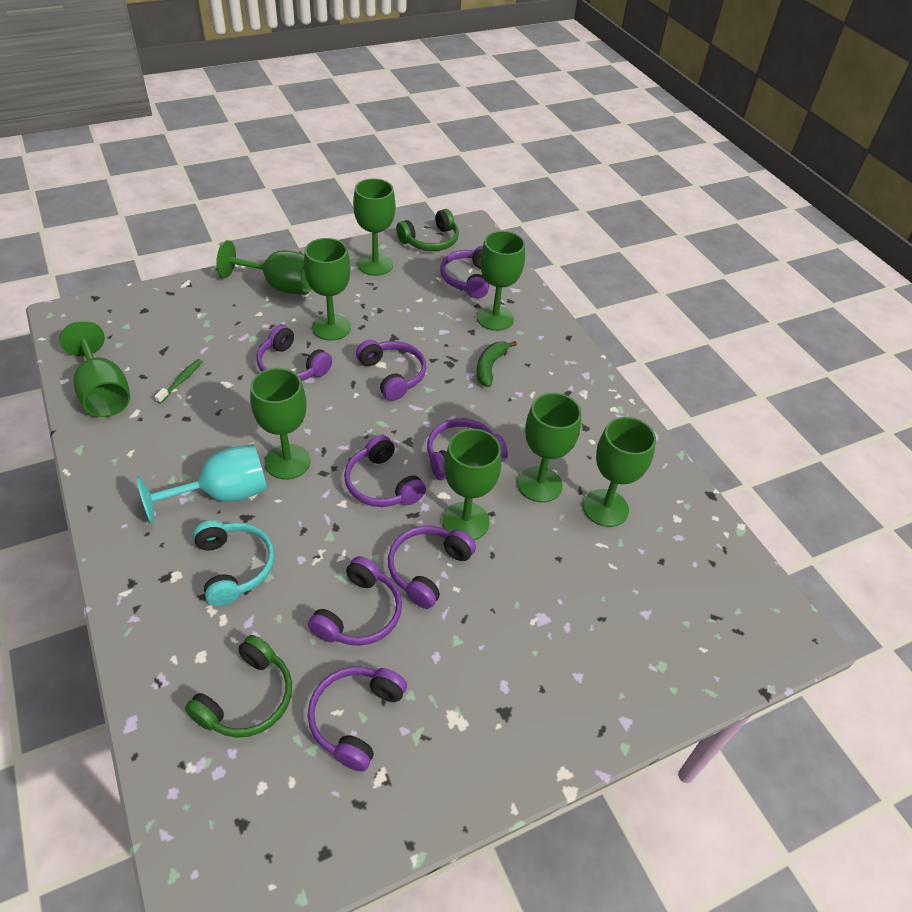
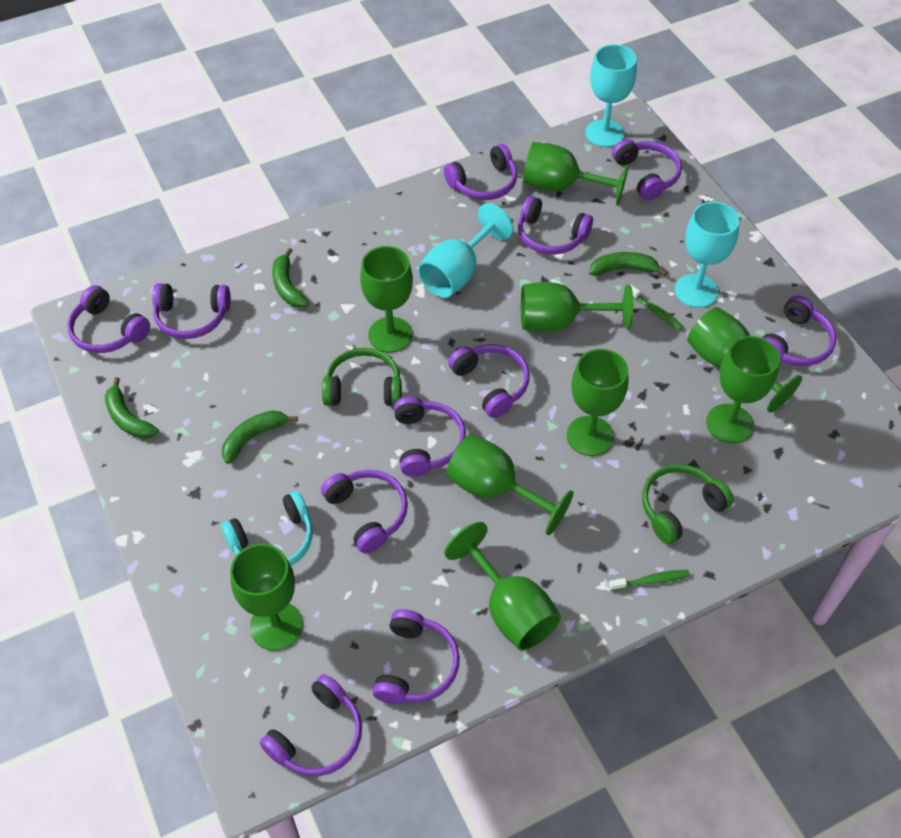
green banana: 1 -> 4
green toothbrush: 1 -> 2
purple headphones: 8 -> 11
turquoise goblet: 1 -> 3

